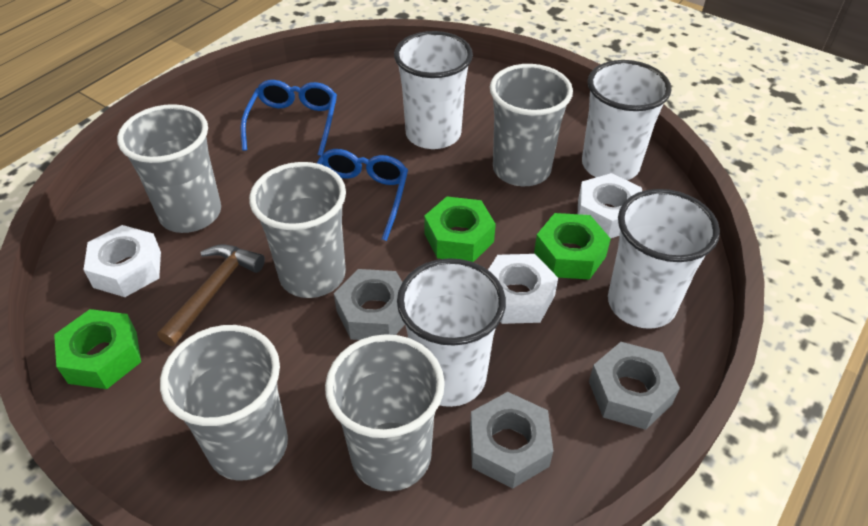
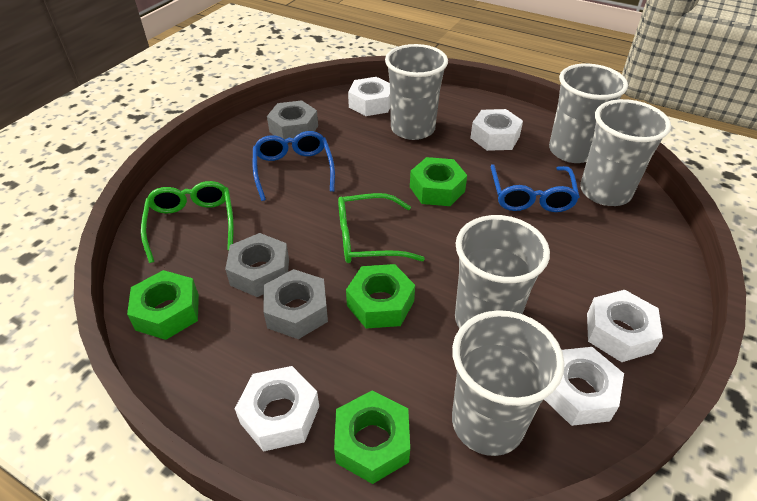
brown hammer: 1 -> 0
green glasses: 0 -> 2
green nut: 3 -> 4
white cup: 4 -> 0
white nut: 3 -> 5

